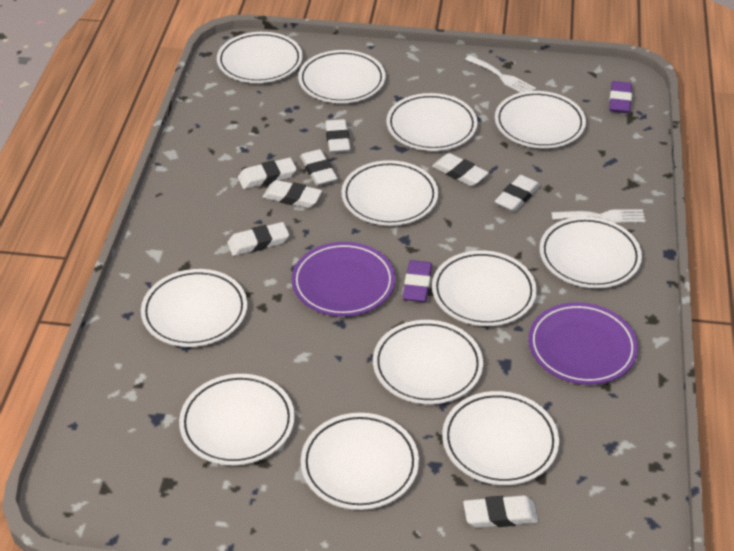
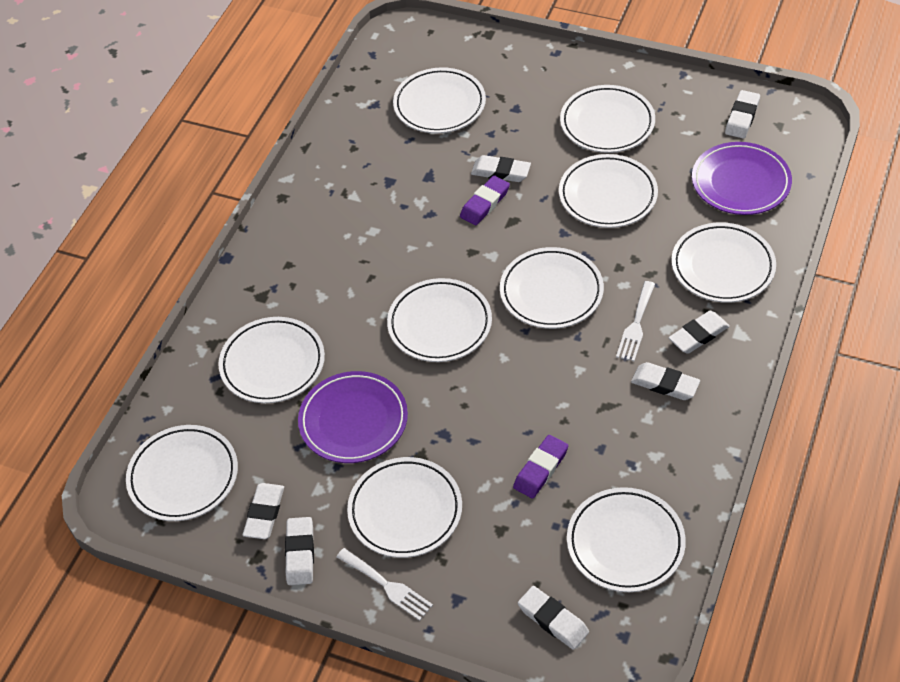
white eraser: 8 -> 7
white plate: 12 -> 10

